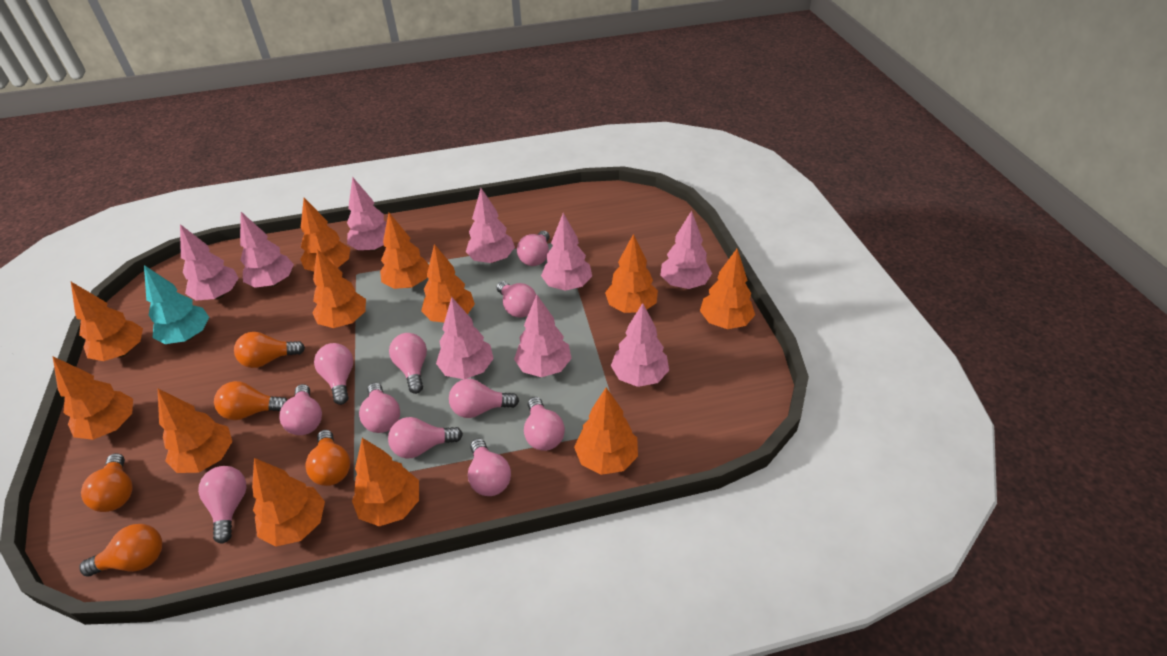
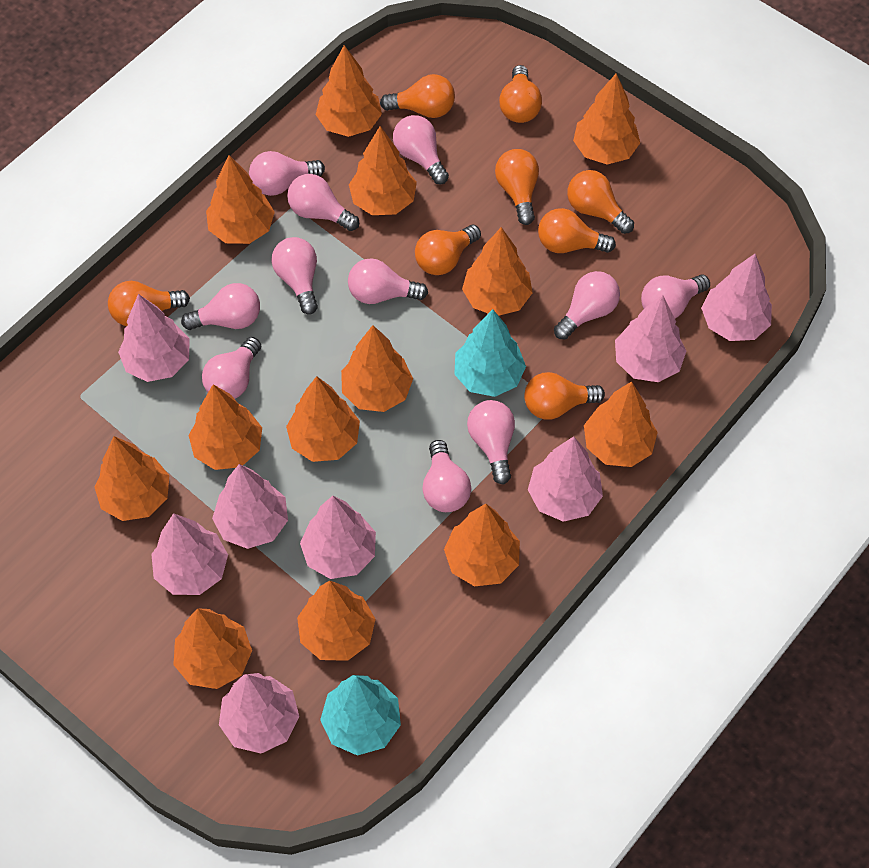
orange light bulb: 5 -> 8
orange tree: 12 -> 13
pink tree: 9 -> 8
turquoise tree: 1 -> 2

